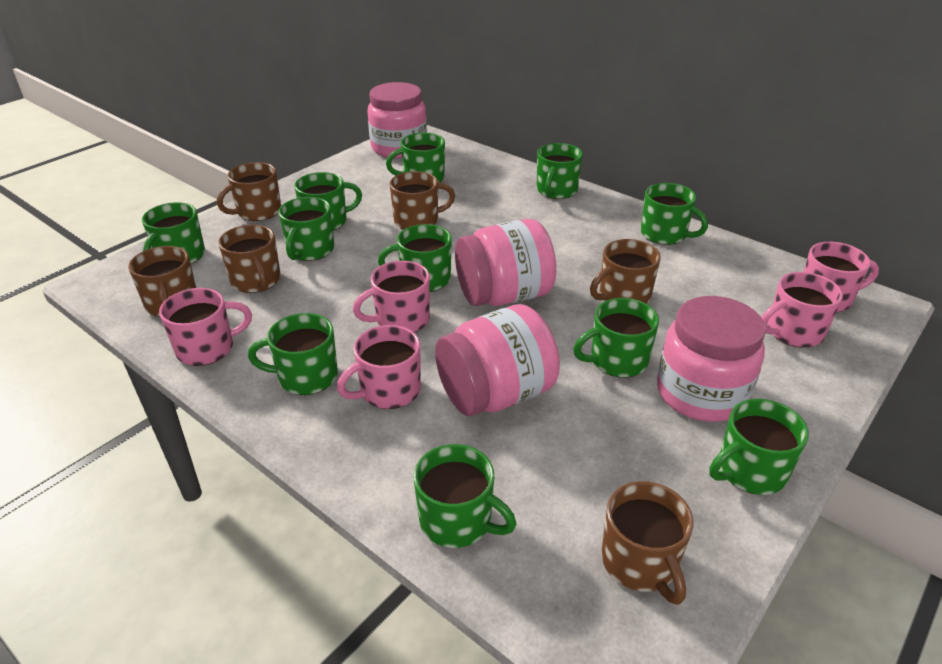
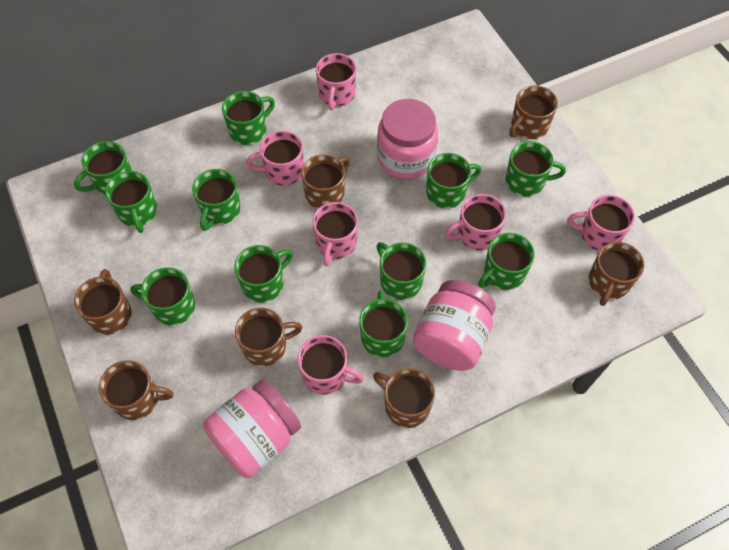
brown mug: 6 -> 7
pink jar: 4 -> 3
pink mug: 5 -> 6

